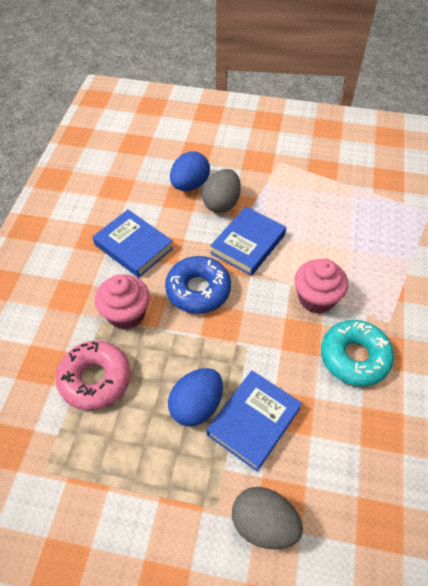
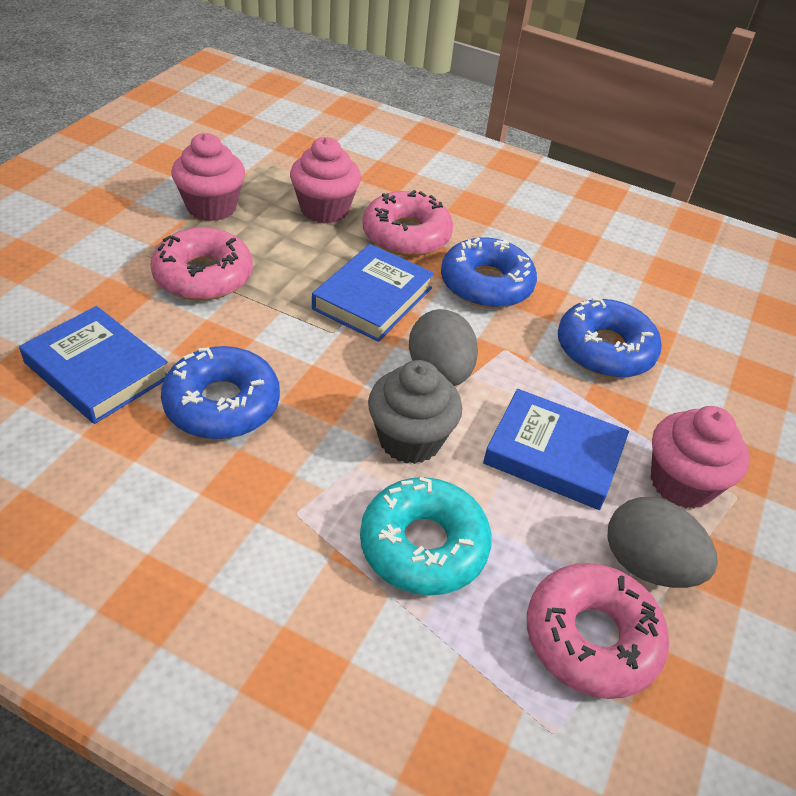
blue donut: 1 -> 3
blue egg: 2 -> 0
grey cupcake: 0 -> 1
pink cupcake: 2 -> 3
pink donut: 1 -> 3

